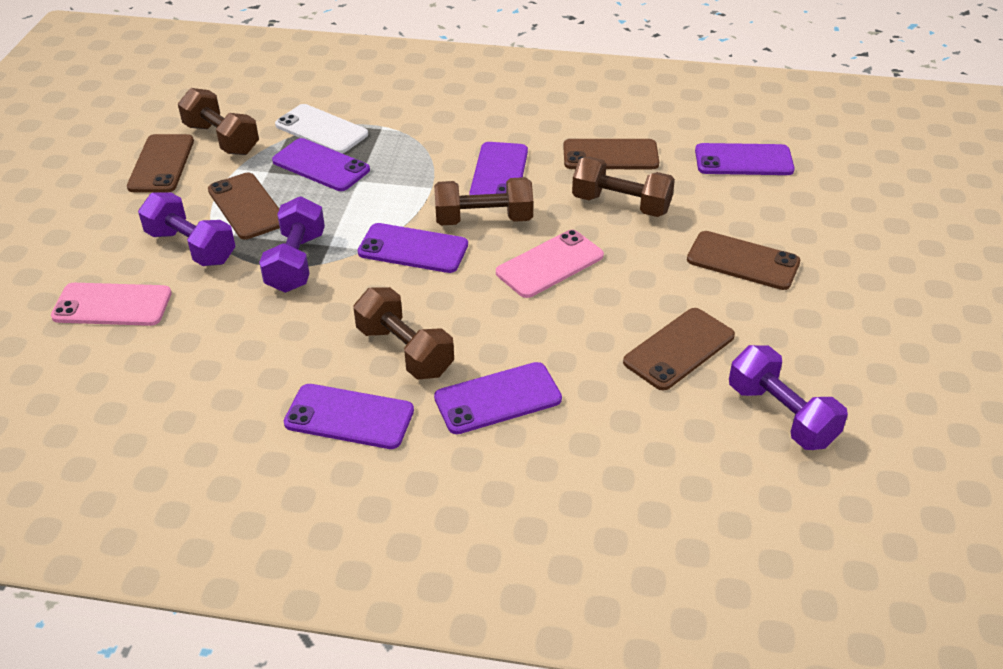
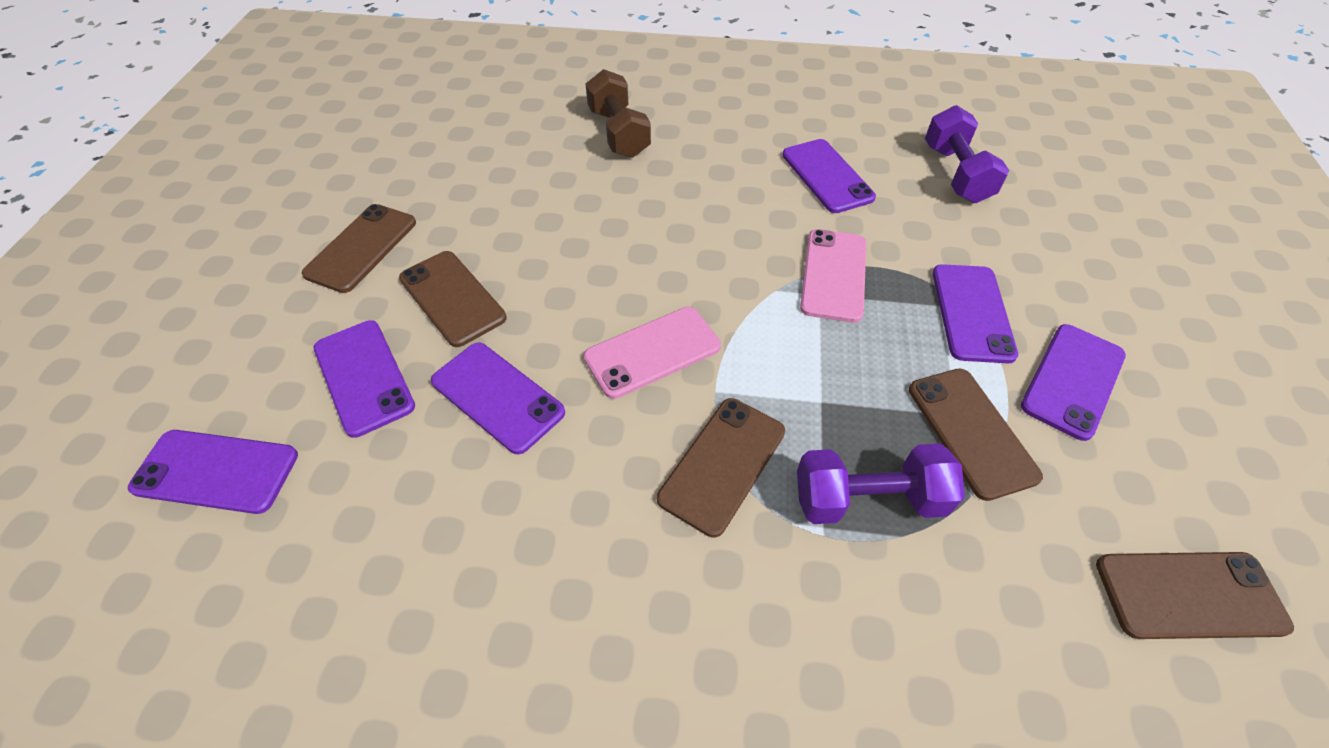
brown dumbbell: 4 -> 1
purple dumbbell: 3 -> 2
white phone: 1 -> 0

